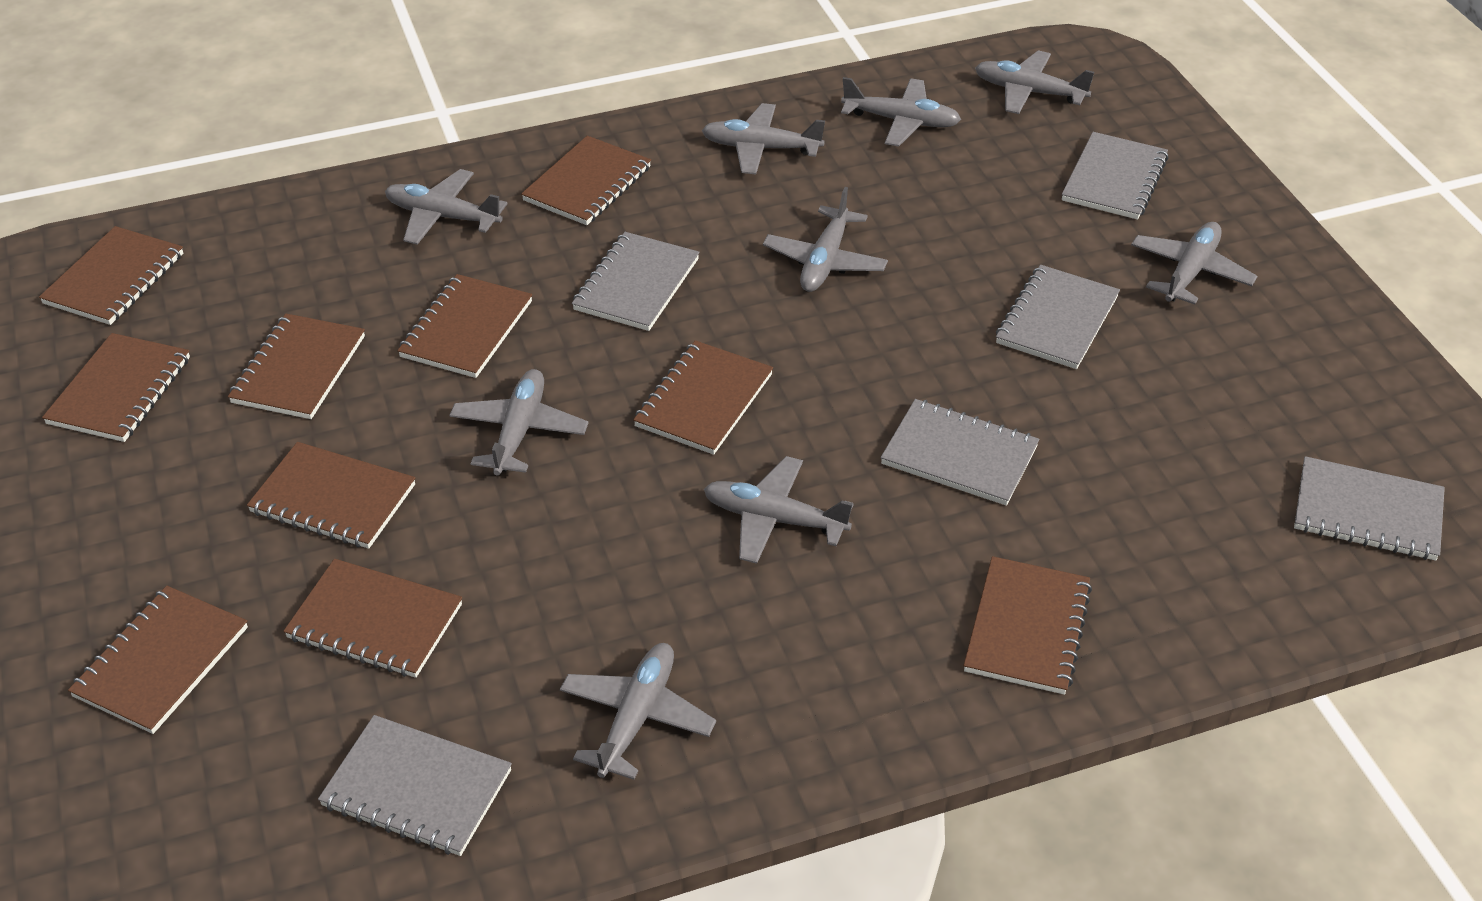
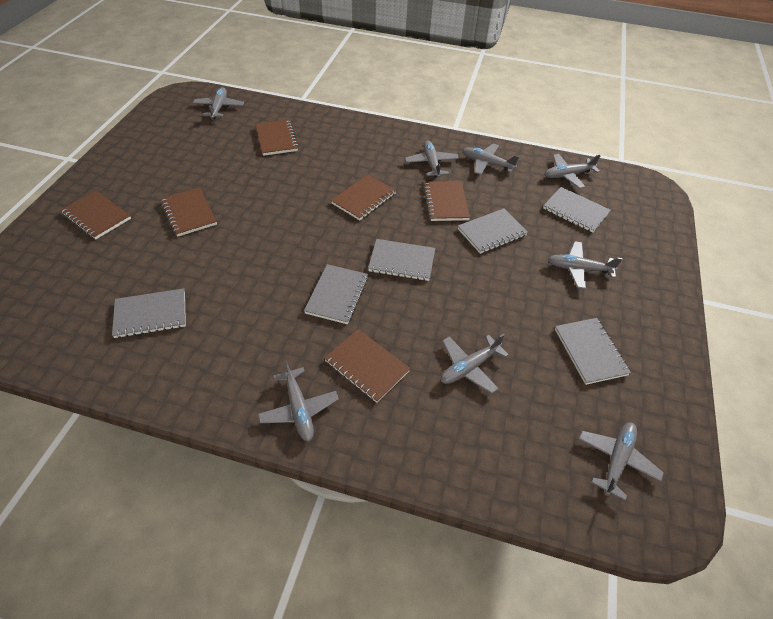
brown notebook: 10 -> 6
grey plane: 9 -> 8

